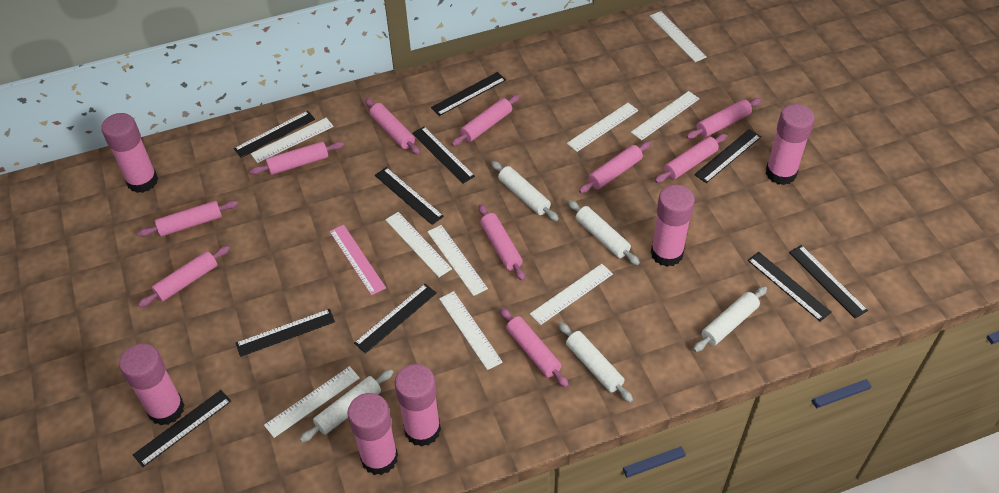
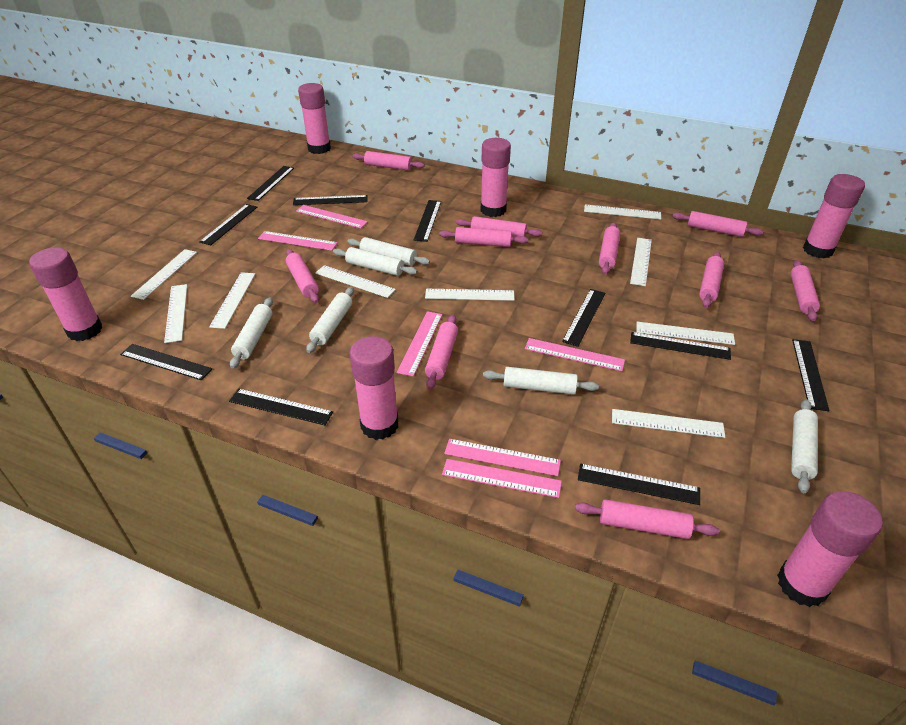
pink ruler: 1 -> 6
white rolling pin: 5 -> 6

